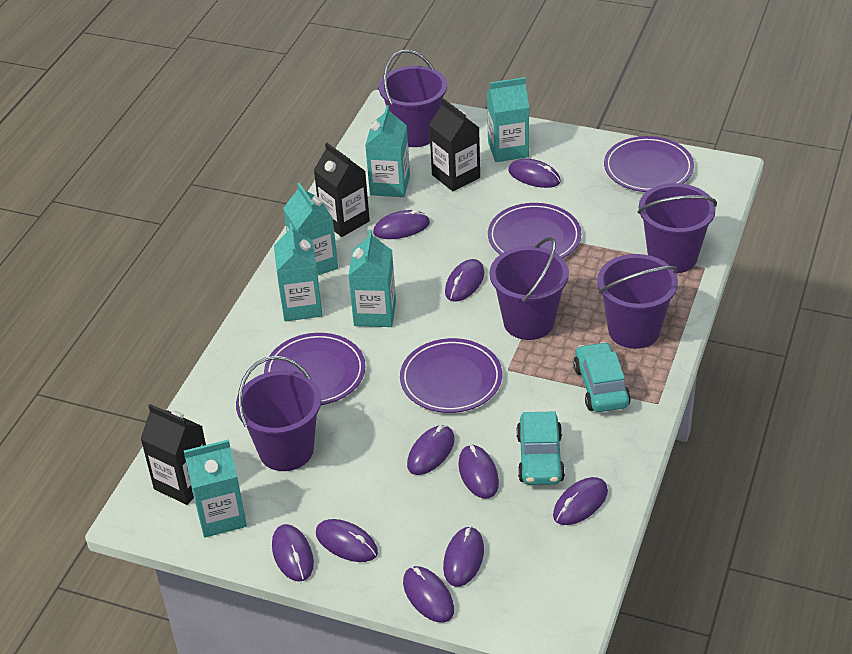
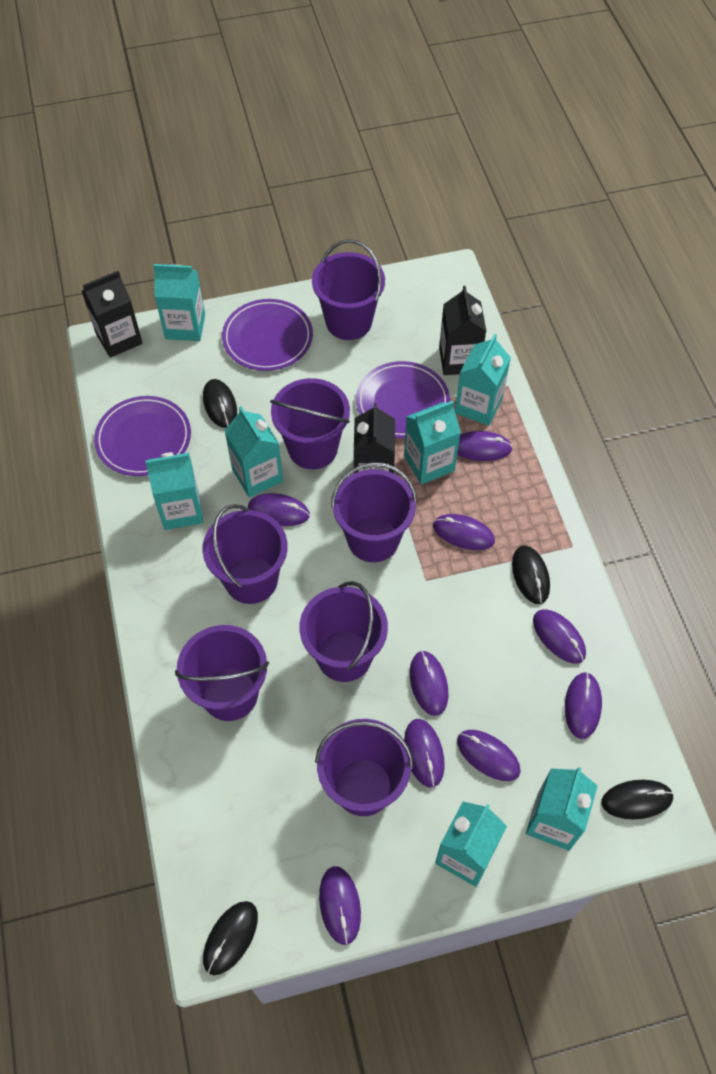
black mouse: 0 -> 4
purple bucket: 5 -> 7
purple mouse: 10 -> 9
purple plate: 4 -> 3
turquoise car: 2 -> 0
turquoise carton: 6 -> 7

